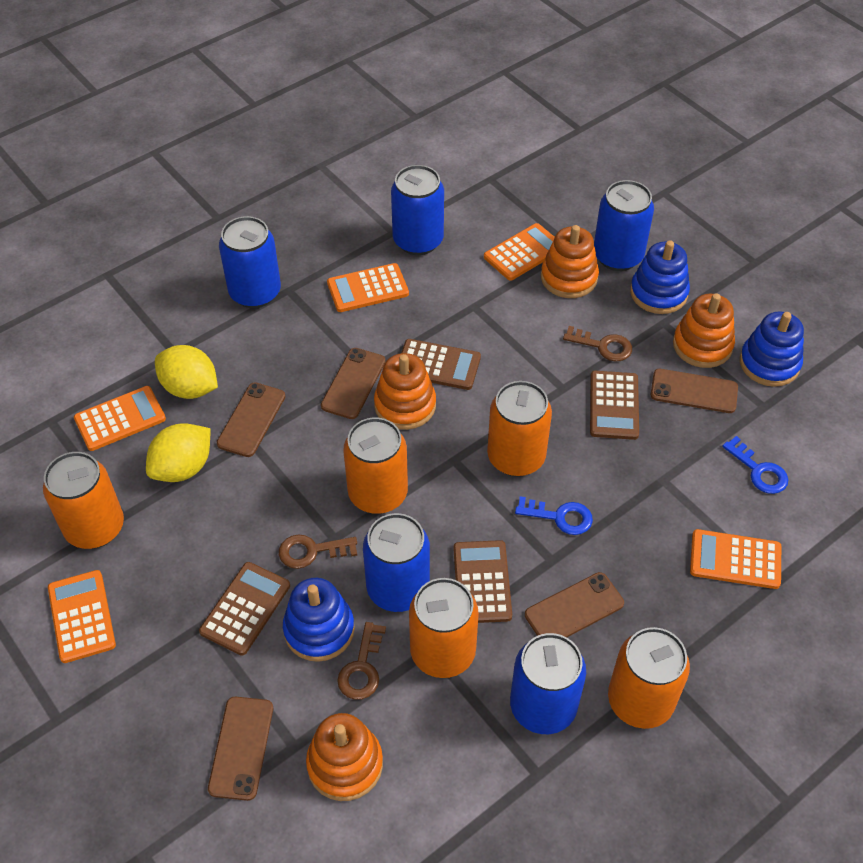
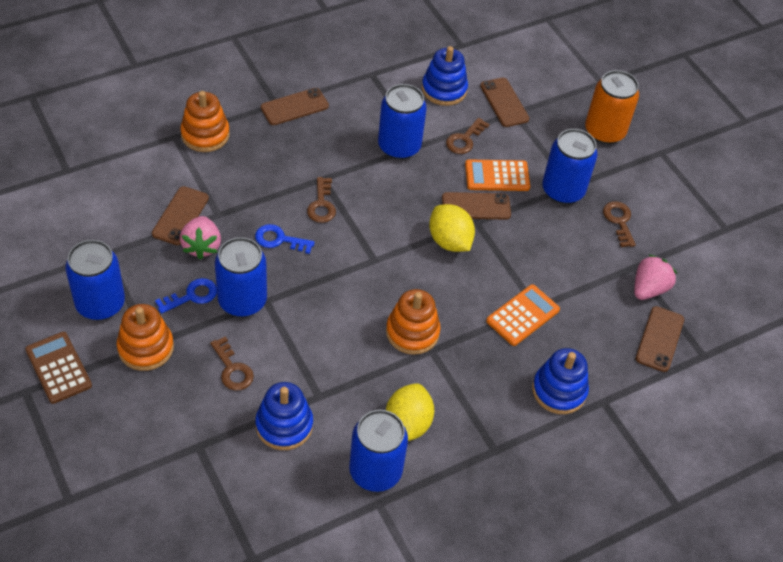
brown calculator: 4 -> 1
brown key: 3 -> 4
orange calculator: 5 -> 2
orange can: 5 -> 1
orange stacking toy: 4 -> 3
pink strawberry: 0 -> 2

